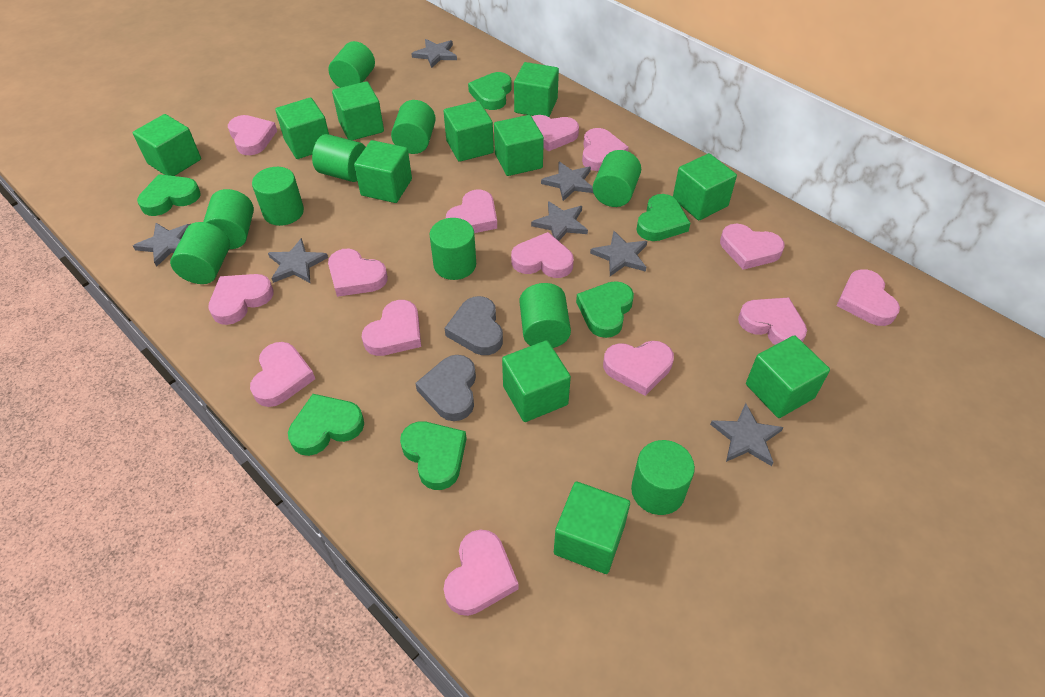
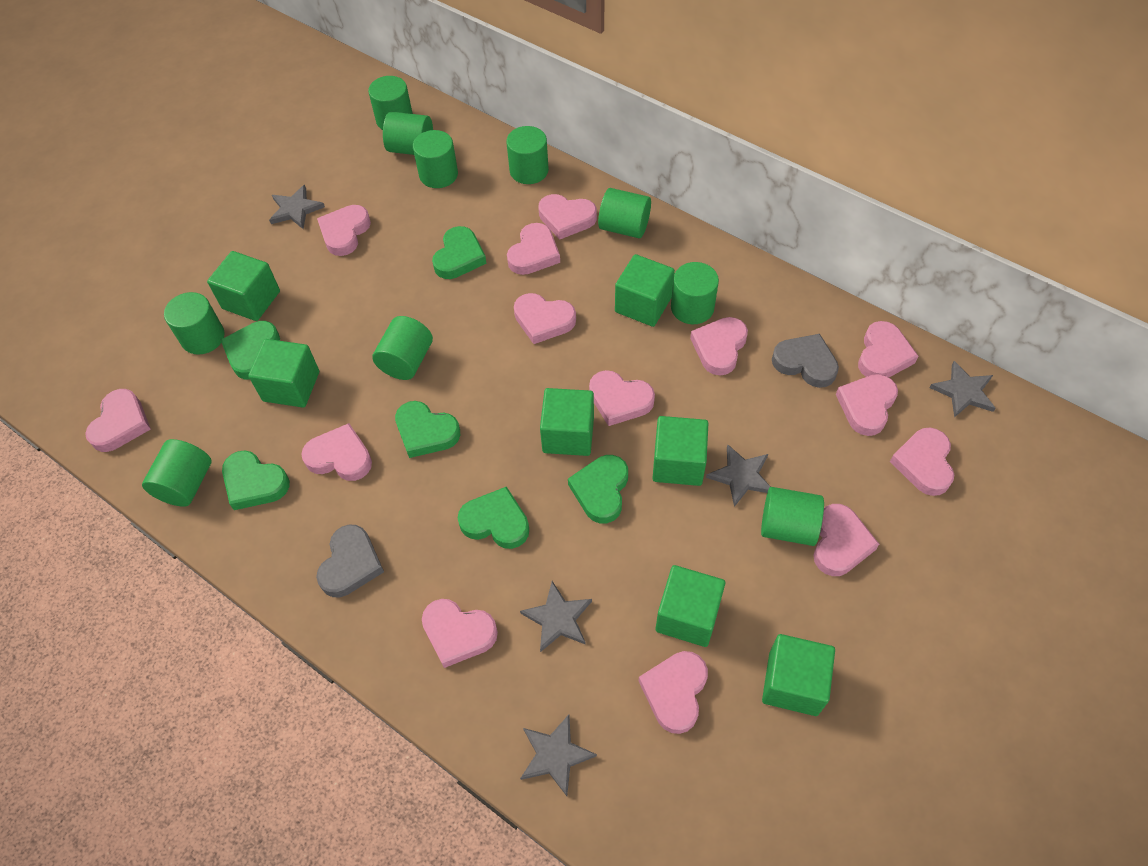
green cube: 11 -> 7
grey star: 7 -> 5

